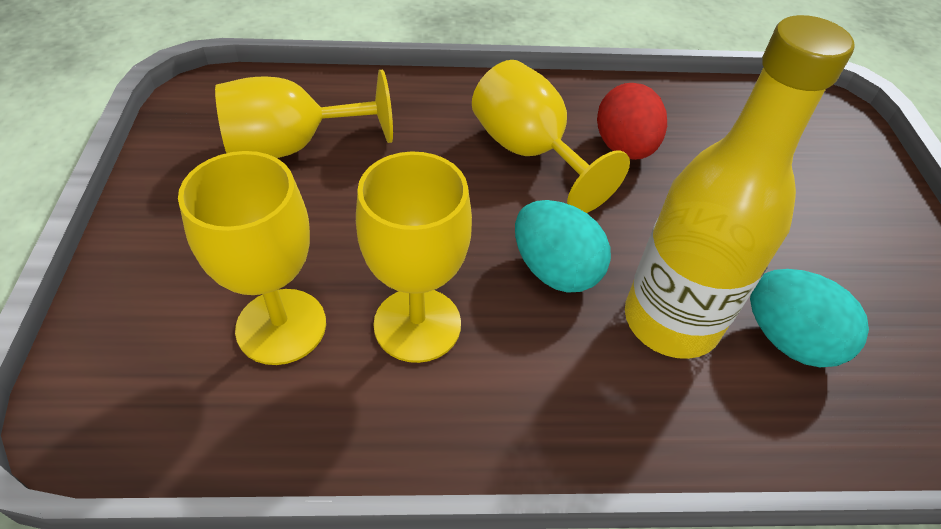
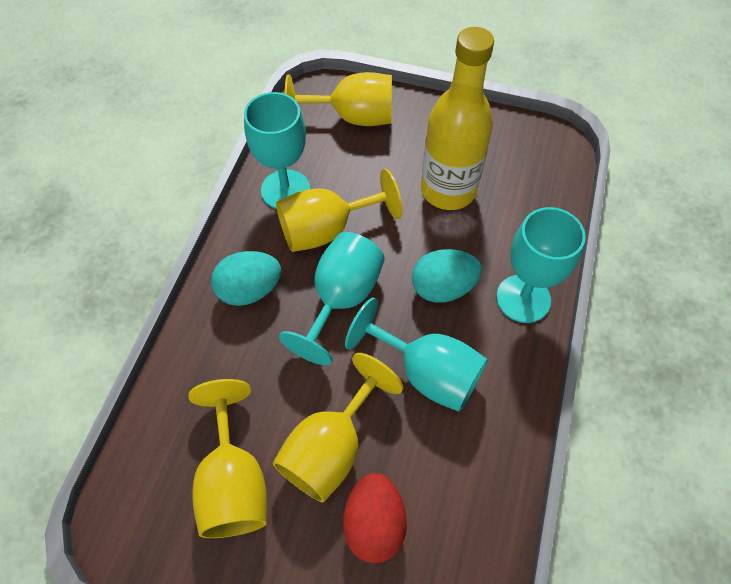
turquoise goblet: 0 -> 4

